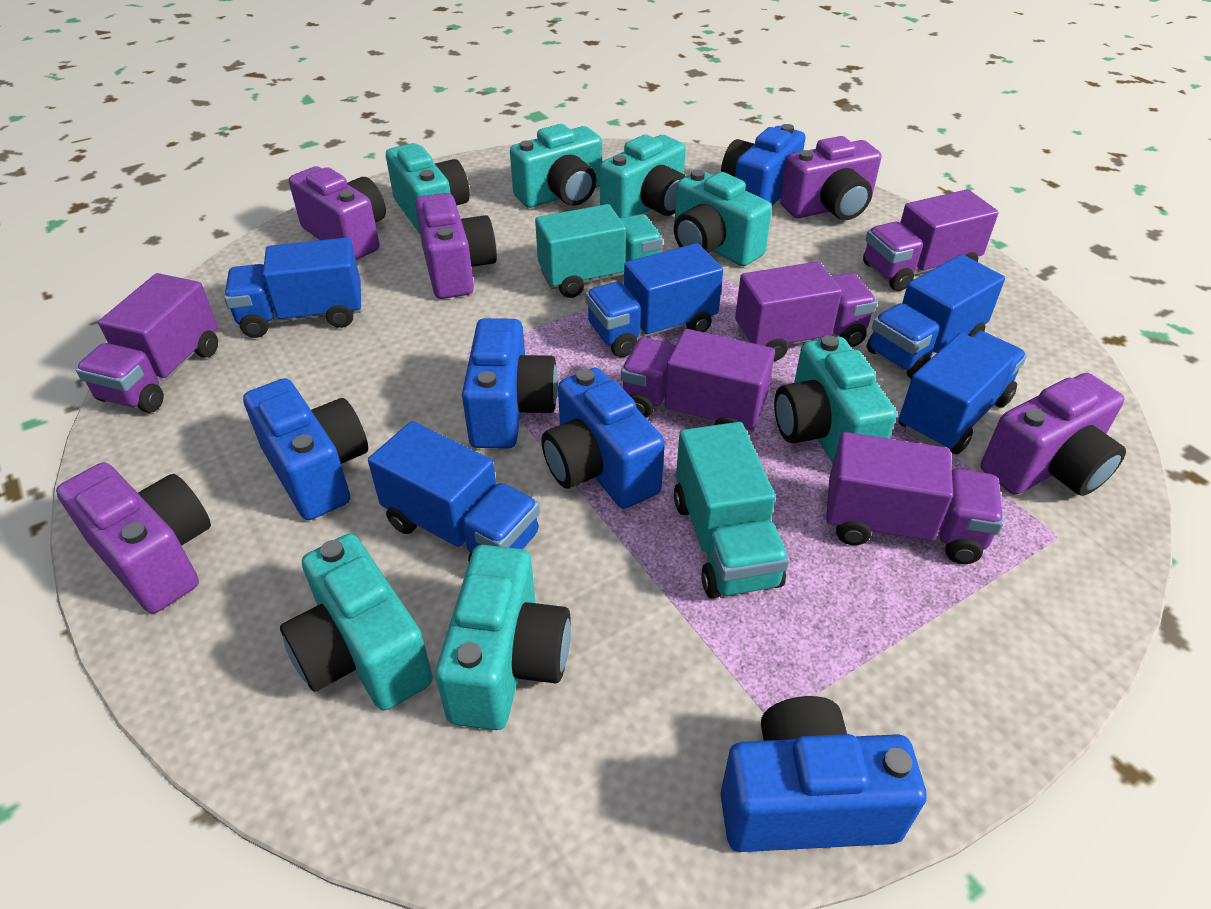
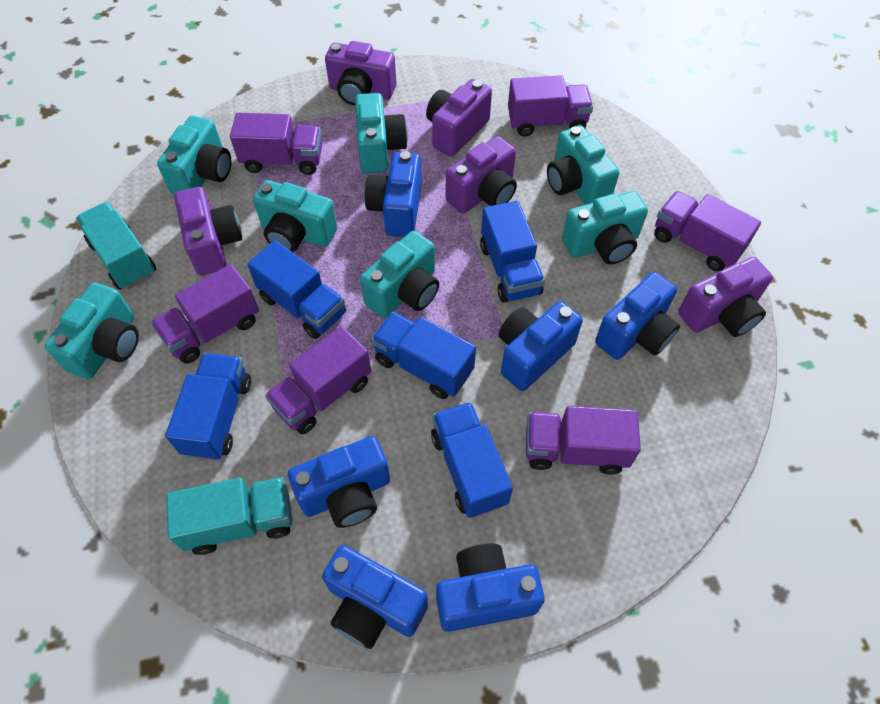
blue camera: 5 -> 6
purple truck: 5 -> 6

